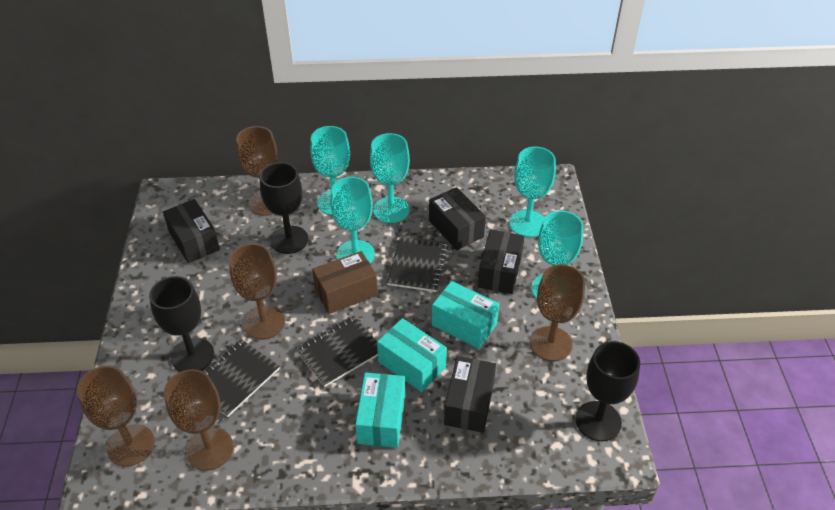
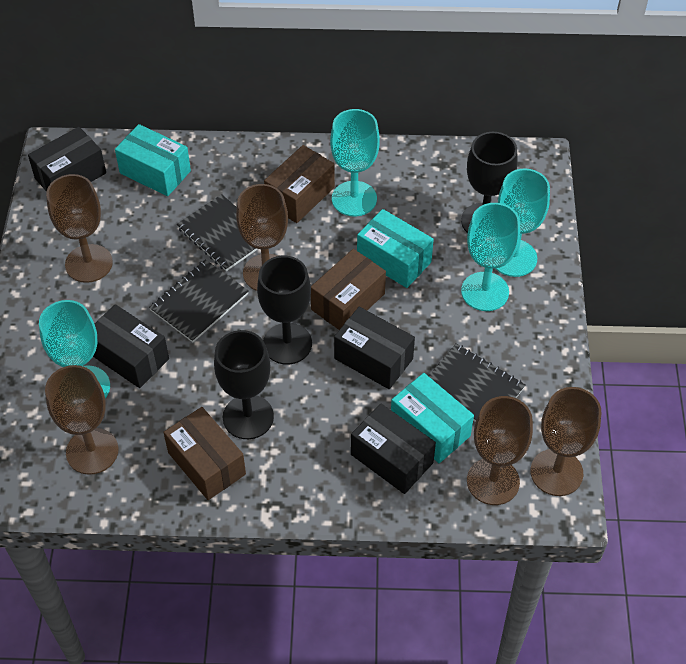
brown box: 1 -> 3
turquoise goblet: 5 -> 4

